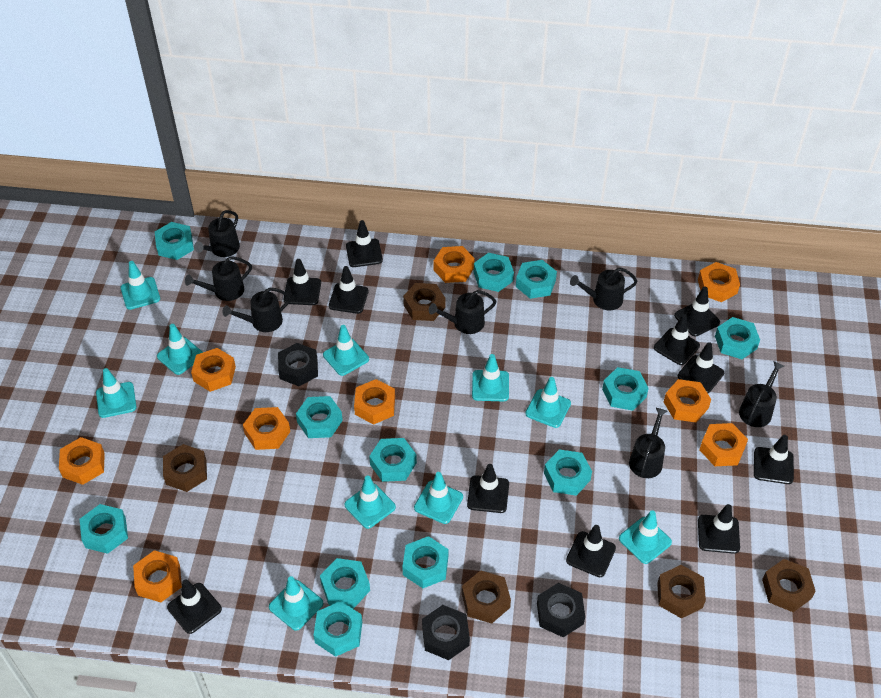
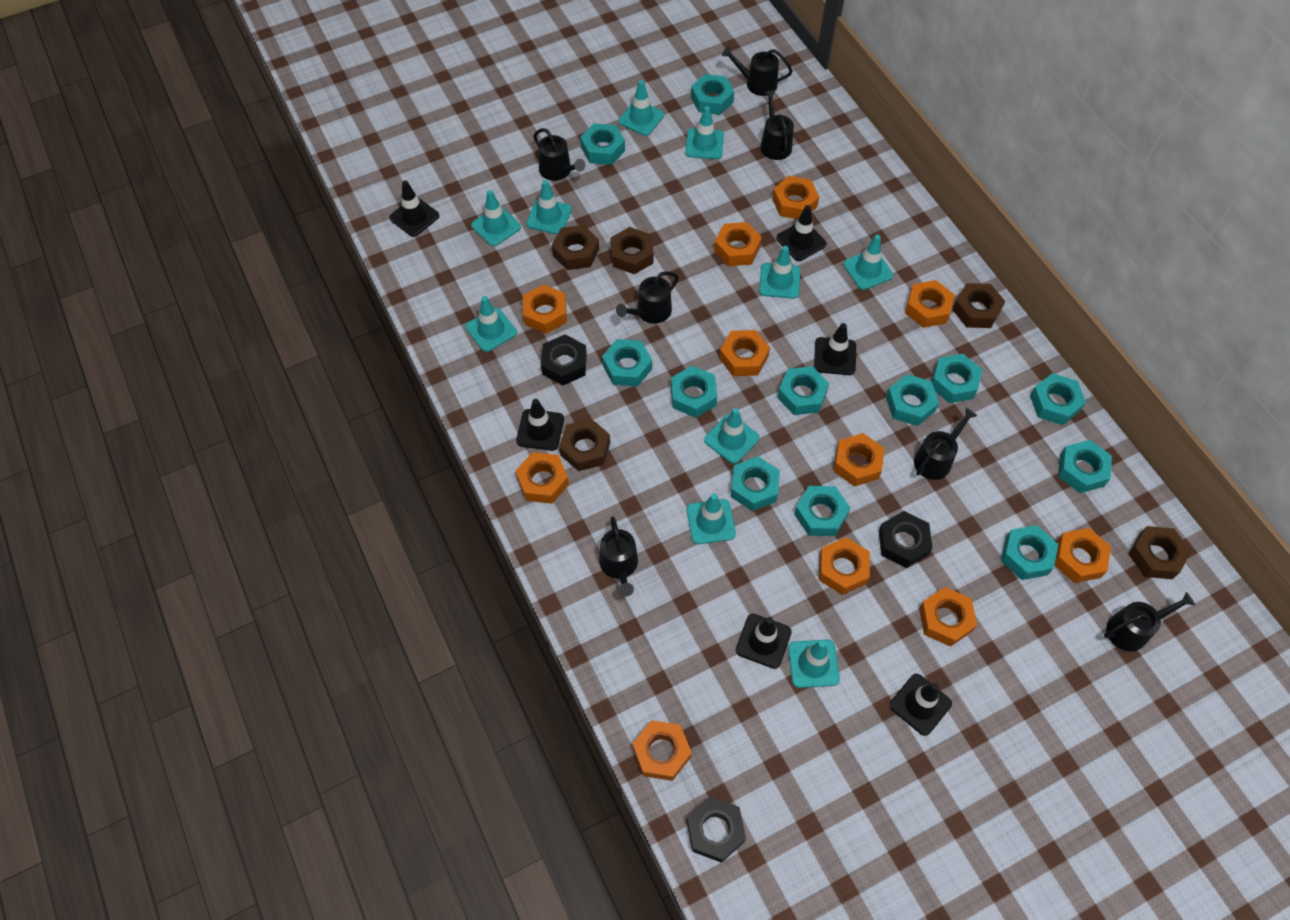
black traffic cone: 11 -> 6
orange nut: 9 -> 11

